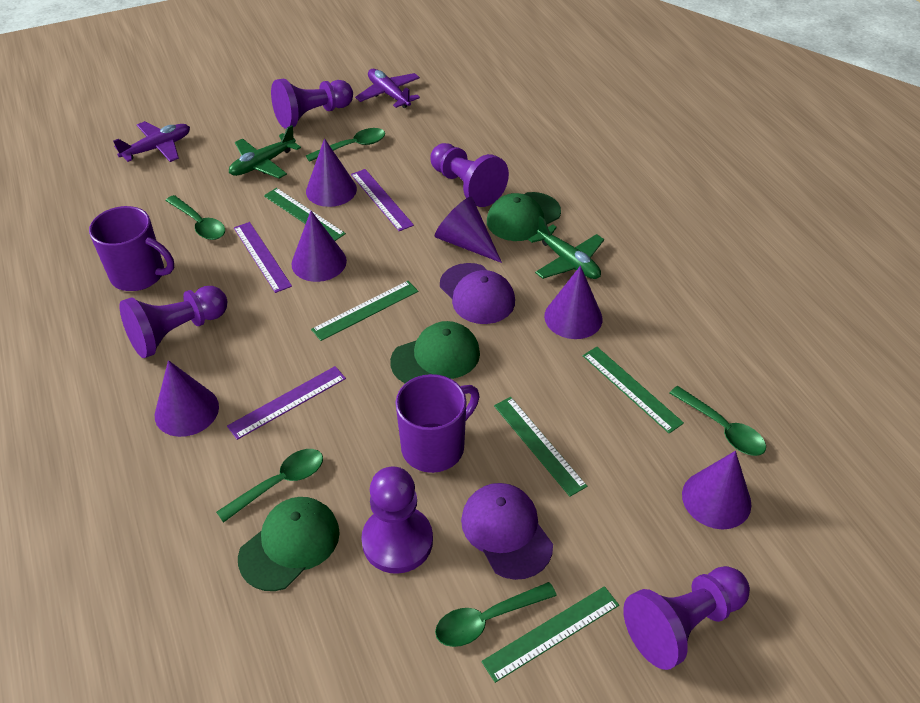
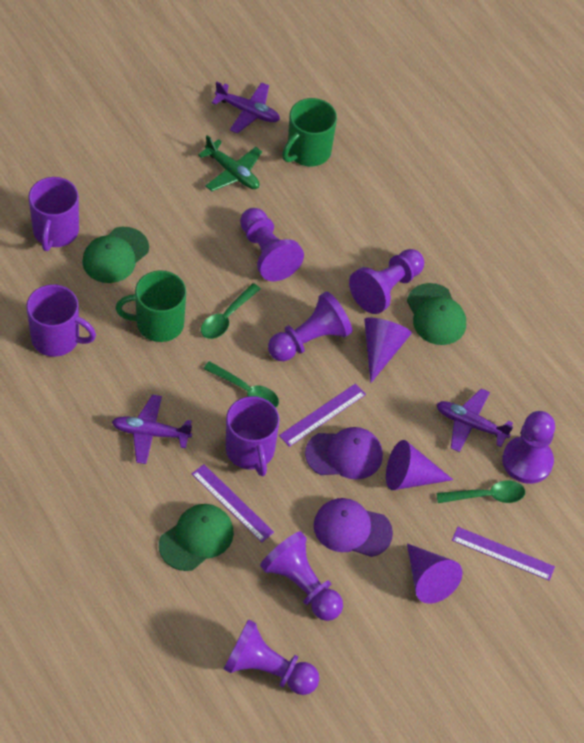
green mug: 0 -> 2
green plane: 2 -> 1
green ruler: 5 -> 0
green spoon: 5 -> 3
purple cone: 6 -> 3
purple mug: 2 -> 3
purple pawn: 5 -> 6
purple plane: 2 -> 3

